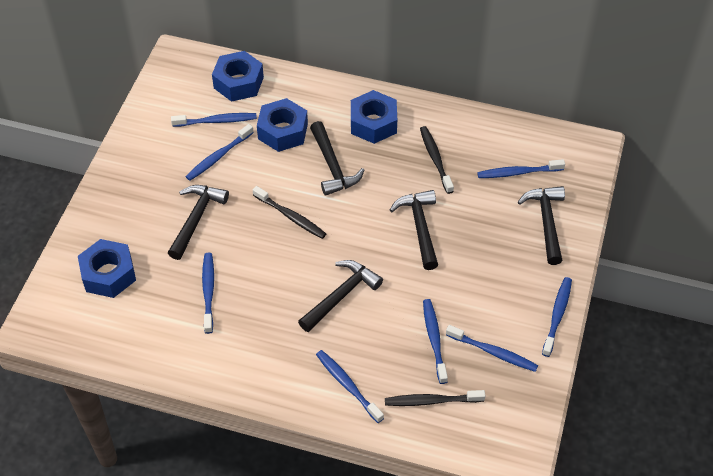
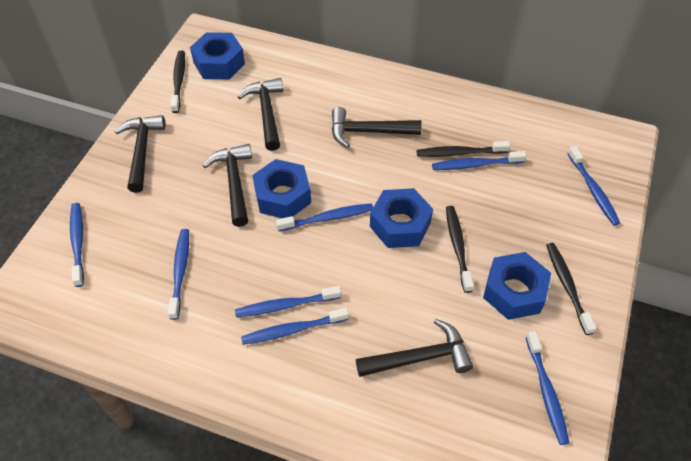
black toothbrush: 3 -> 4

